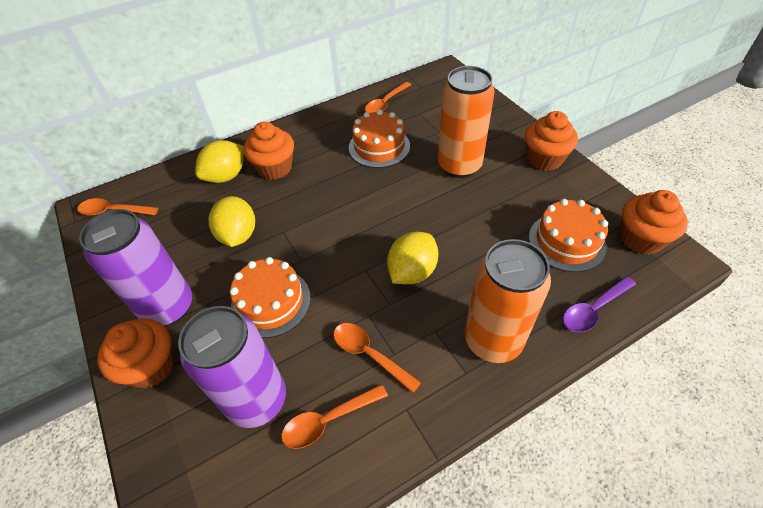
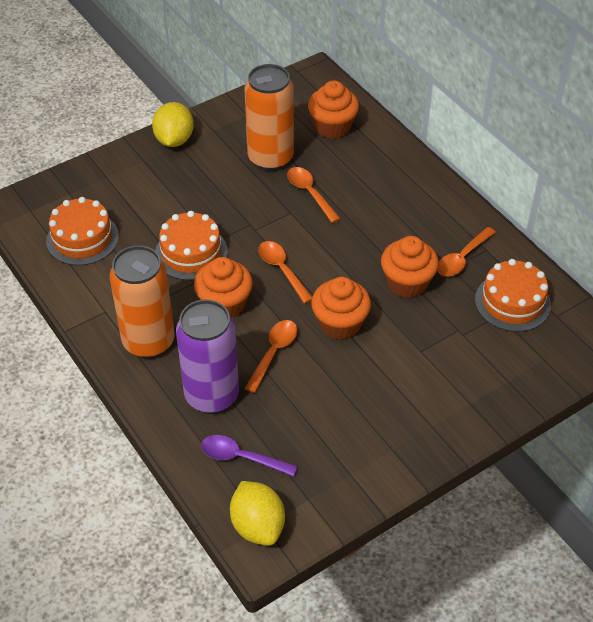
purple can: 2 -> 1
yellow lemon: 3 -> 2

